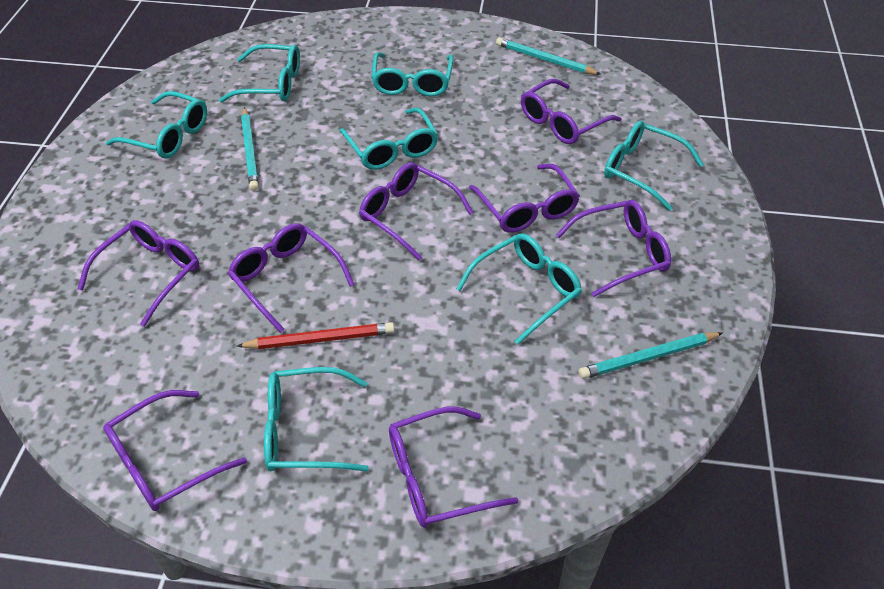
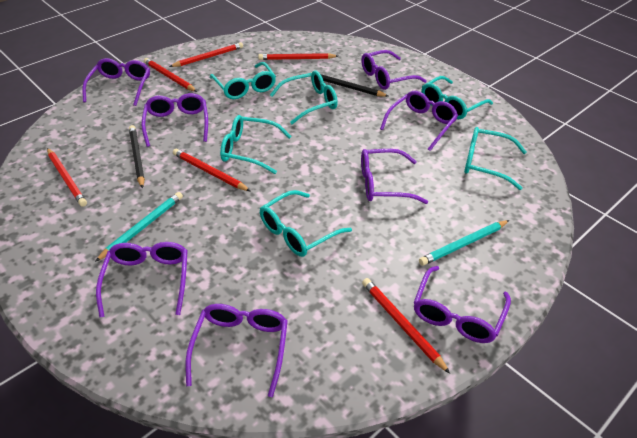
black pencil: 0 -> 2
red pencil: 1 -> 6
turquoise glasses: 7 -> 6
turquoise pencil: 3 -> 2

